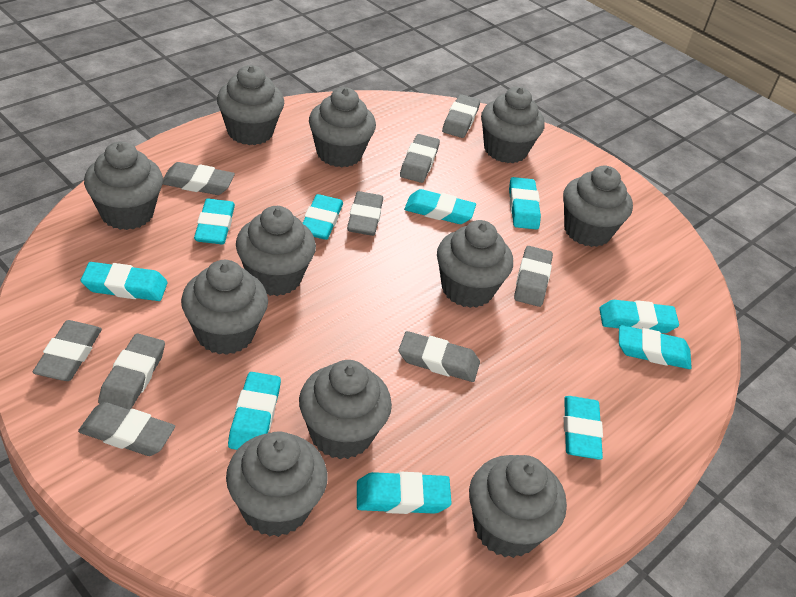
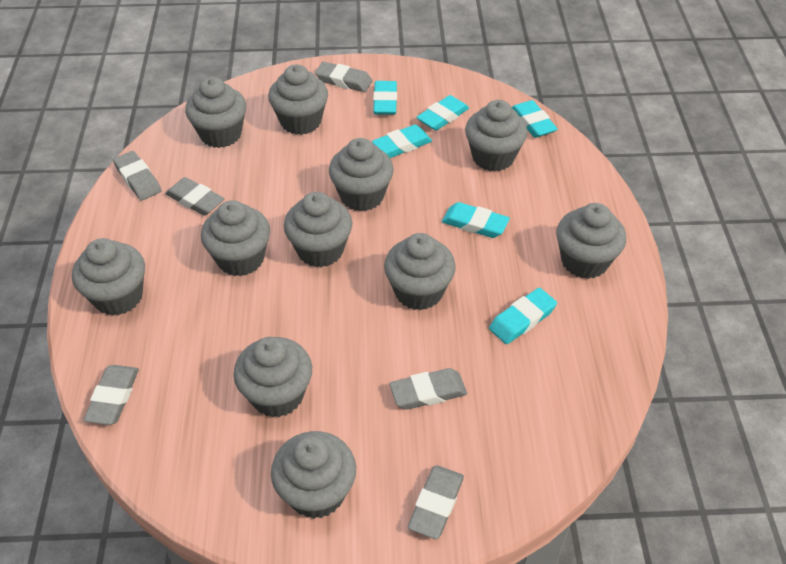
grey eraser: 9 -> 6
turquoise eraser: 10 -> 6

